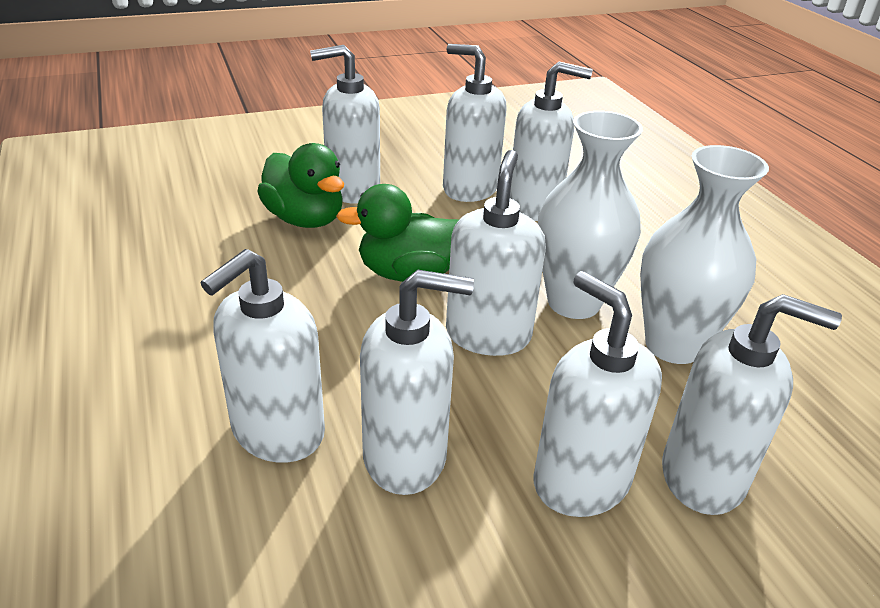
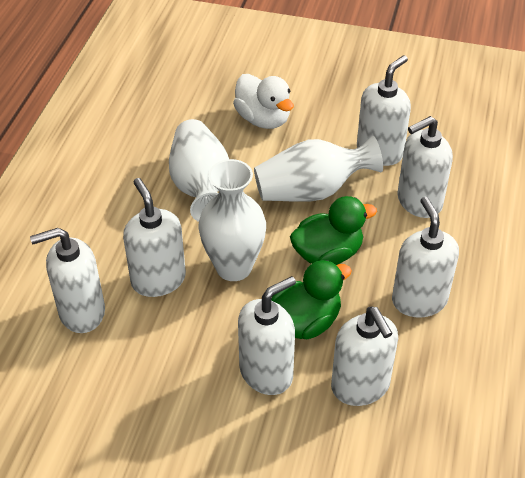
white duck: 0 -> 1
white soap dispenser: 8 -> 7
white vase: 2 -> 3

